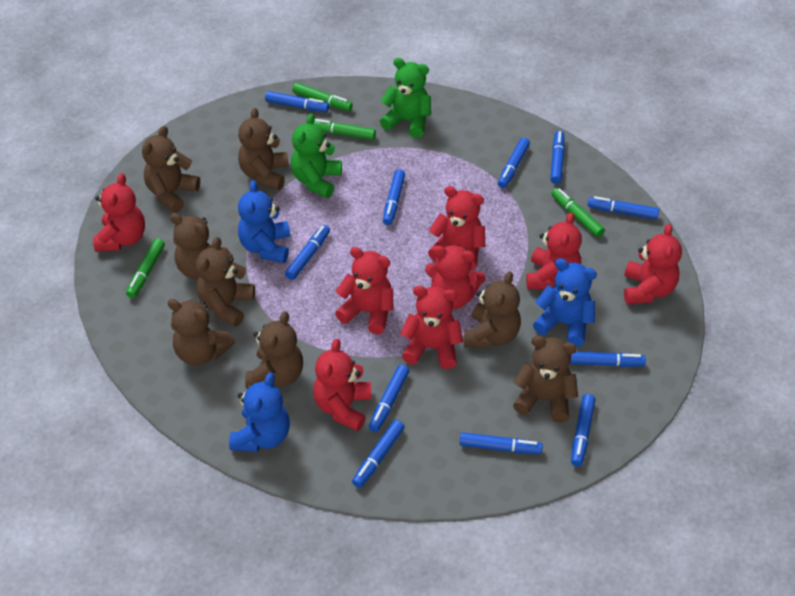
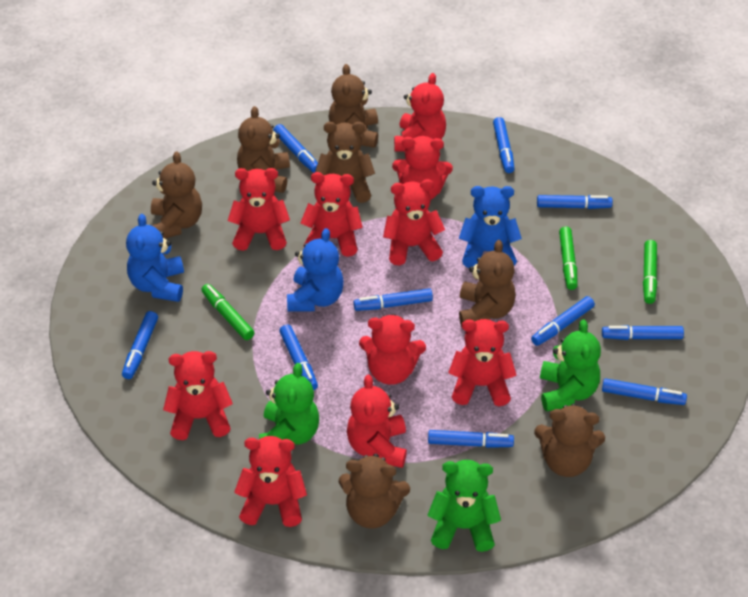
blue marker: 11 -> 10
brown teddy bear: 8 -> 7
green marker: 4 -> 3
green teddy bear: 2 -> 3
red teddy bear: 8 -> 10

